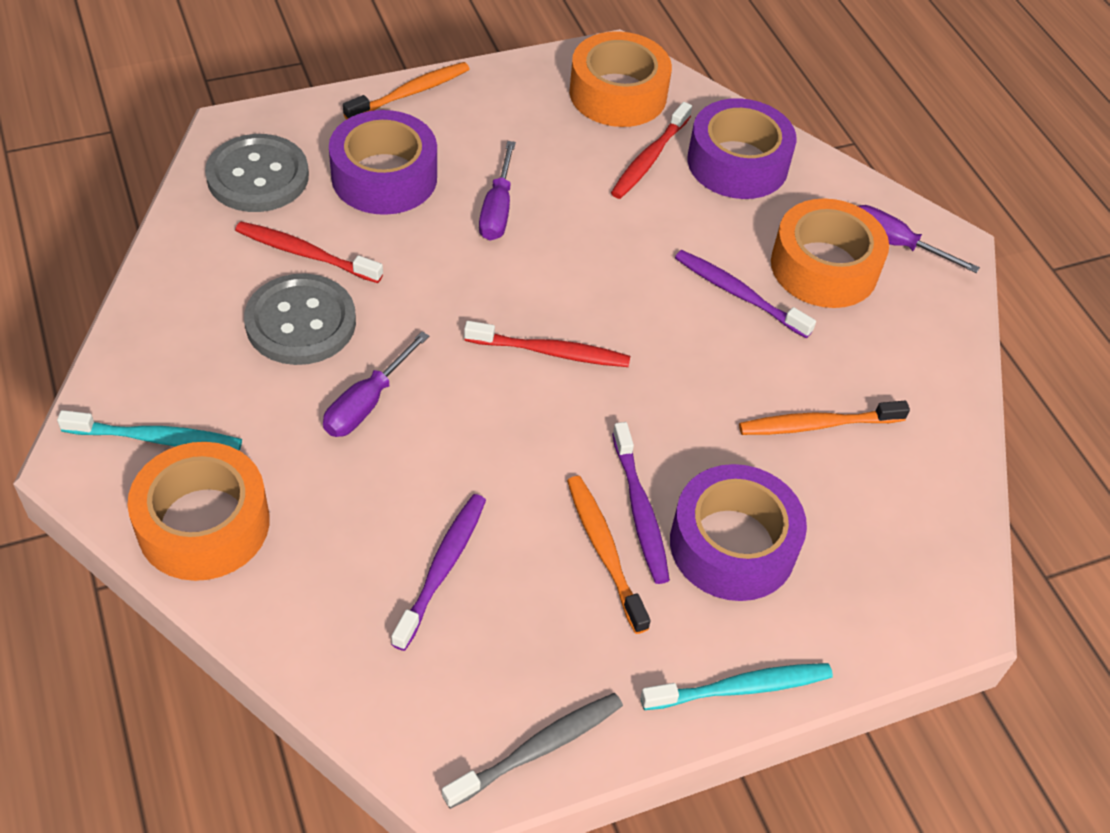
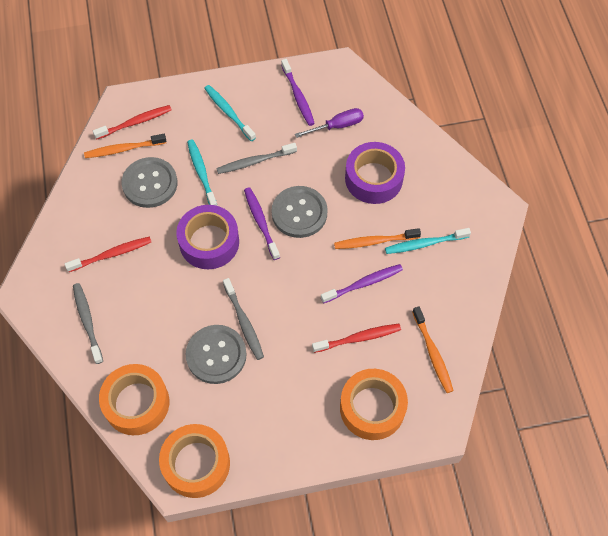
grey button: 2 -> 3
grey toothbrush: 1 -> 3
purple screwdriver: 3 -> 1
purple tape: 3 -> 2
turquoise toothbrush: 2 -> 3

